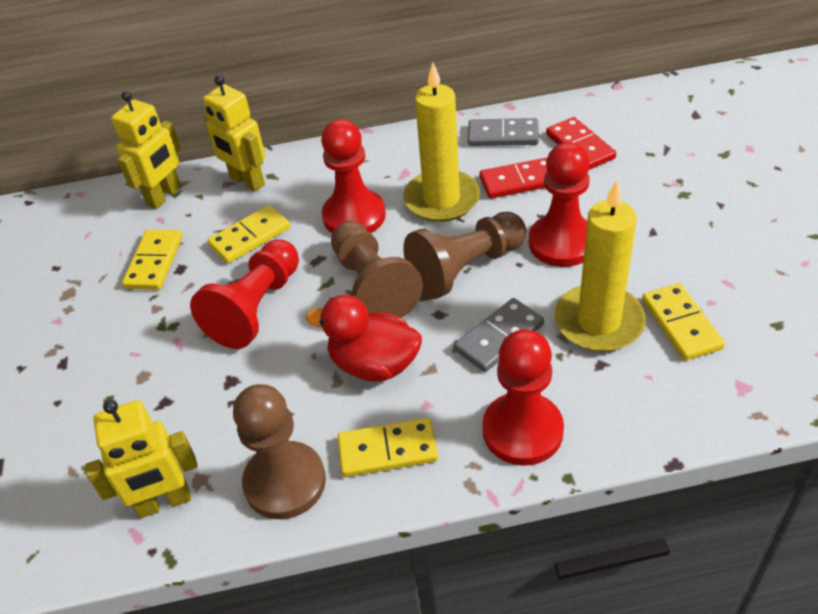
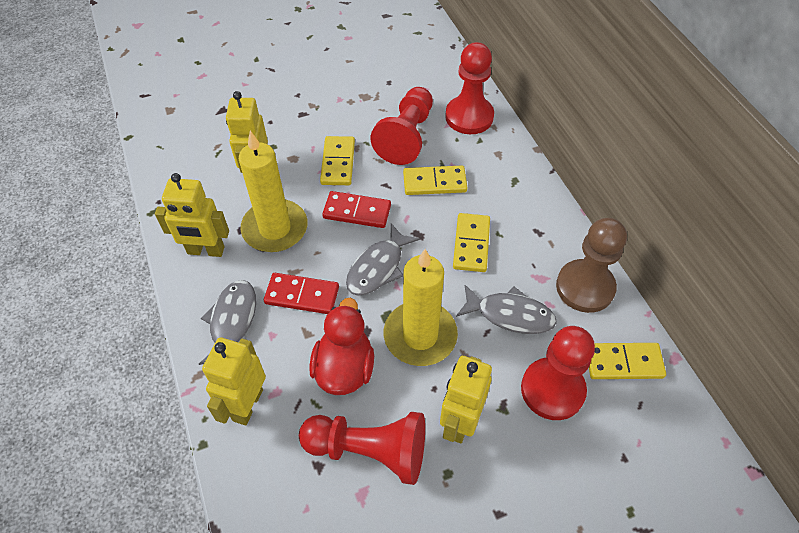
brown pawn: 3 -> 1
grey domino: 2 -> 0
grey fish: 0 -> 3
yellow robot: 3 -> 4

